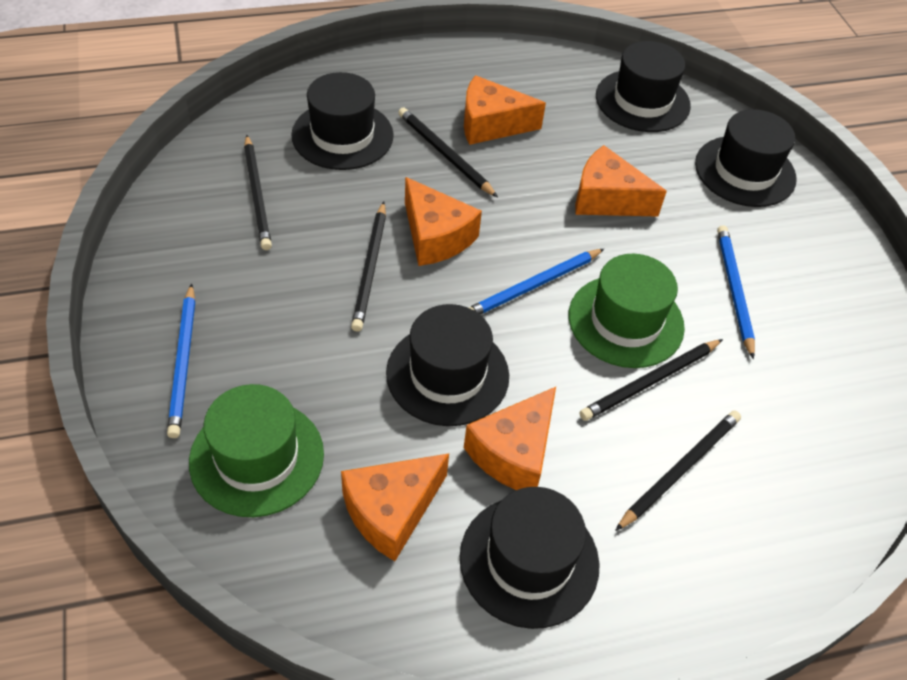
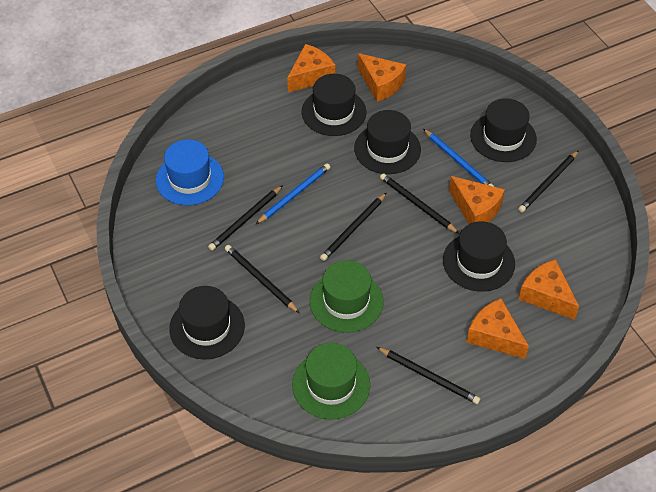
black pencil: 5 -> 6
blue hat: 0 -> 1
blue pencil: 3 -> 2

